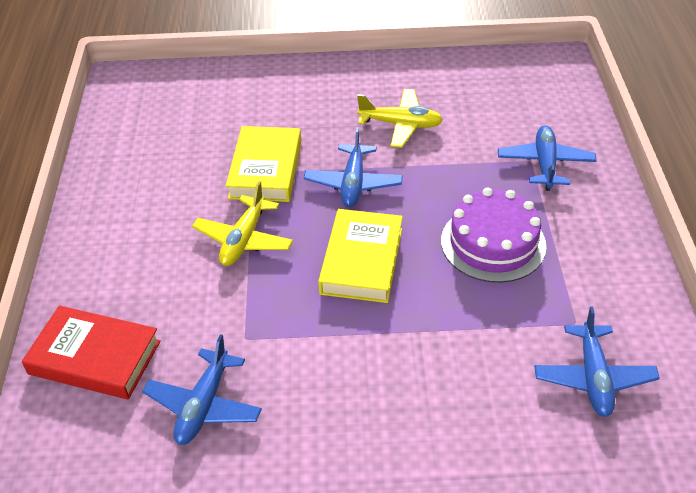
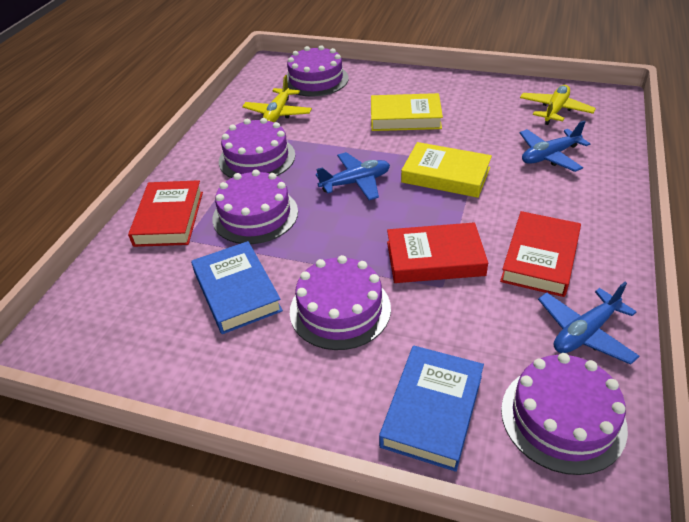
blue book: 0 -> 2
blue plane: 4 -> 3
purple cake: 1 -> 5
red book: 1 -> 3

